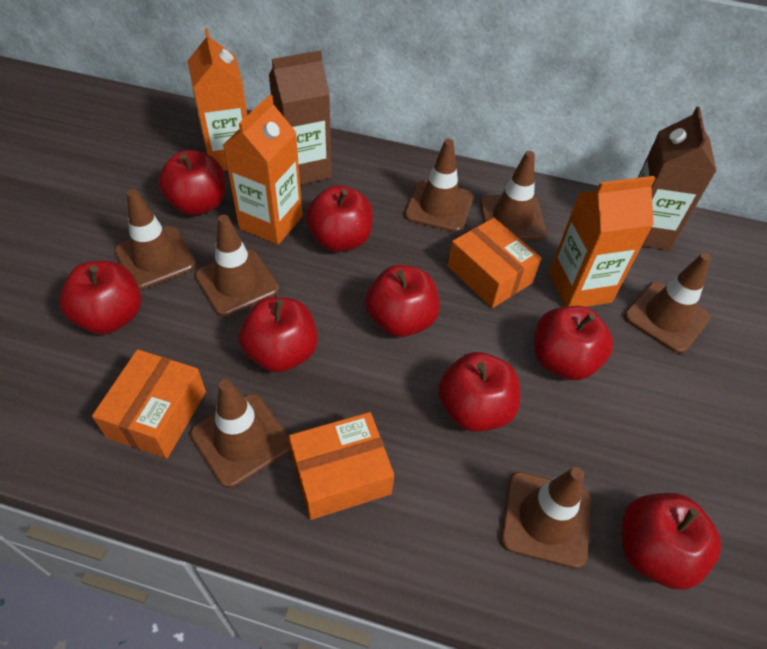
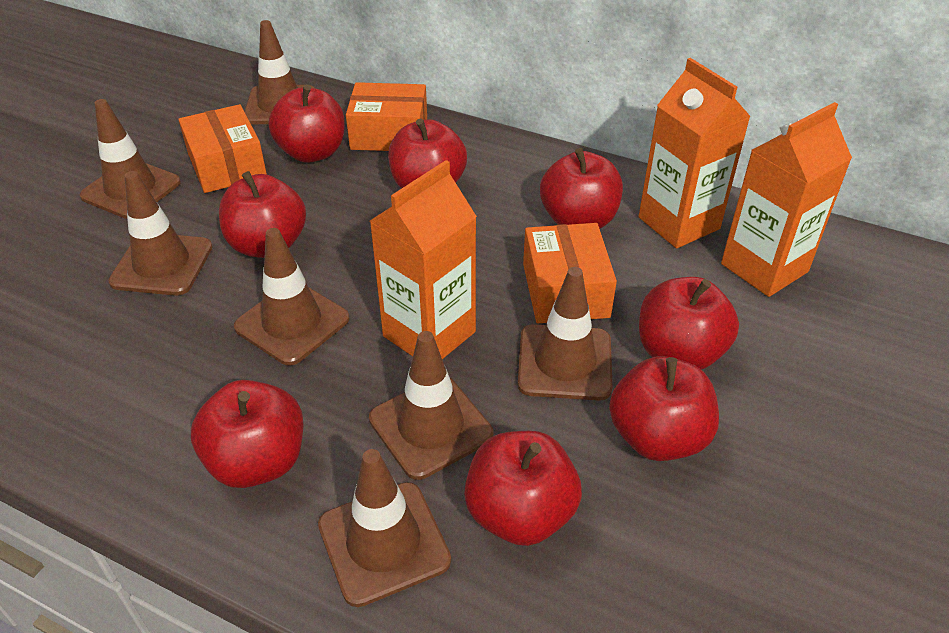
brown carton: 2 -> 0

